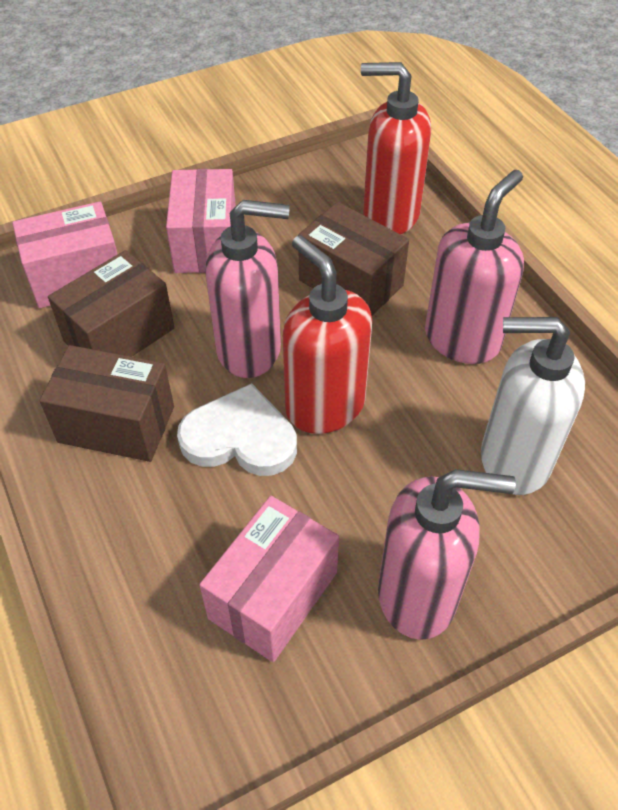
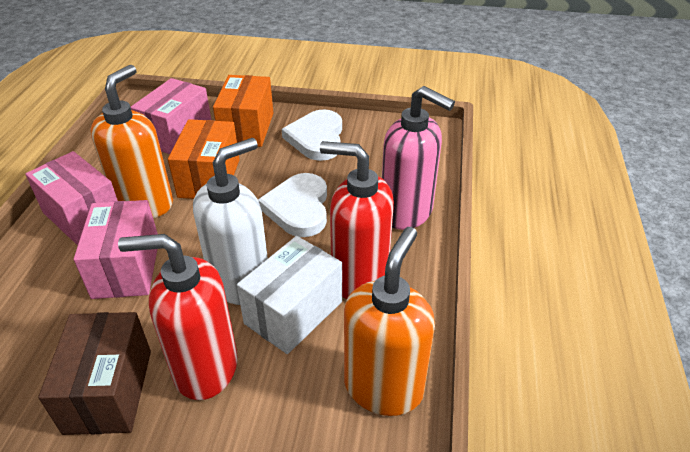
brown box: 3 -> 1
orange box: 0 -> 2
orange soap dispenser: 0 -> 2
pink soap dispenser: 3 -> 1
white box: 0 -> 1
white heart: 1 -> 2

